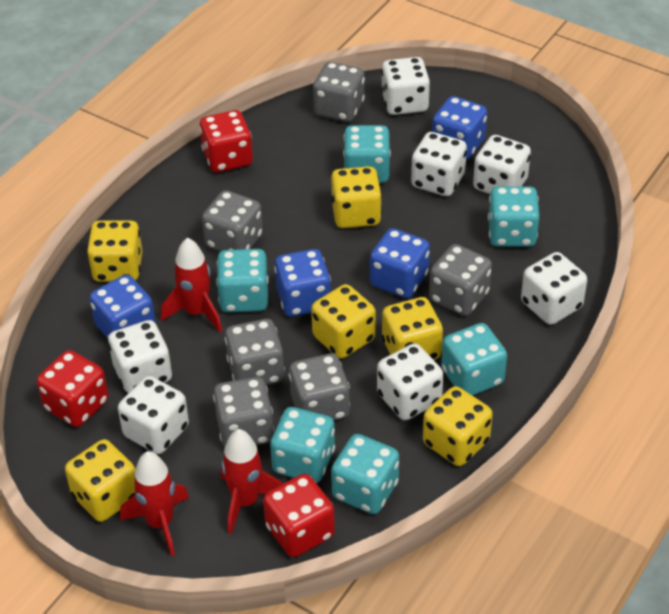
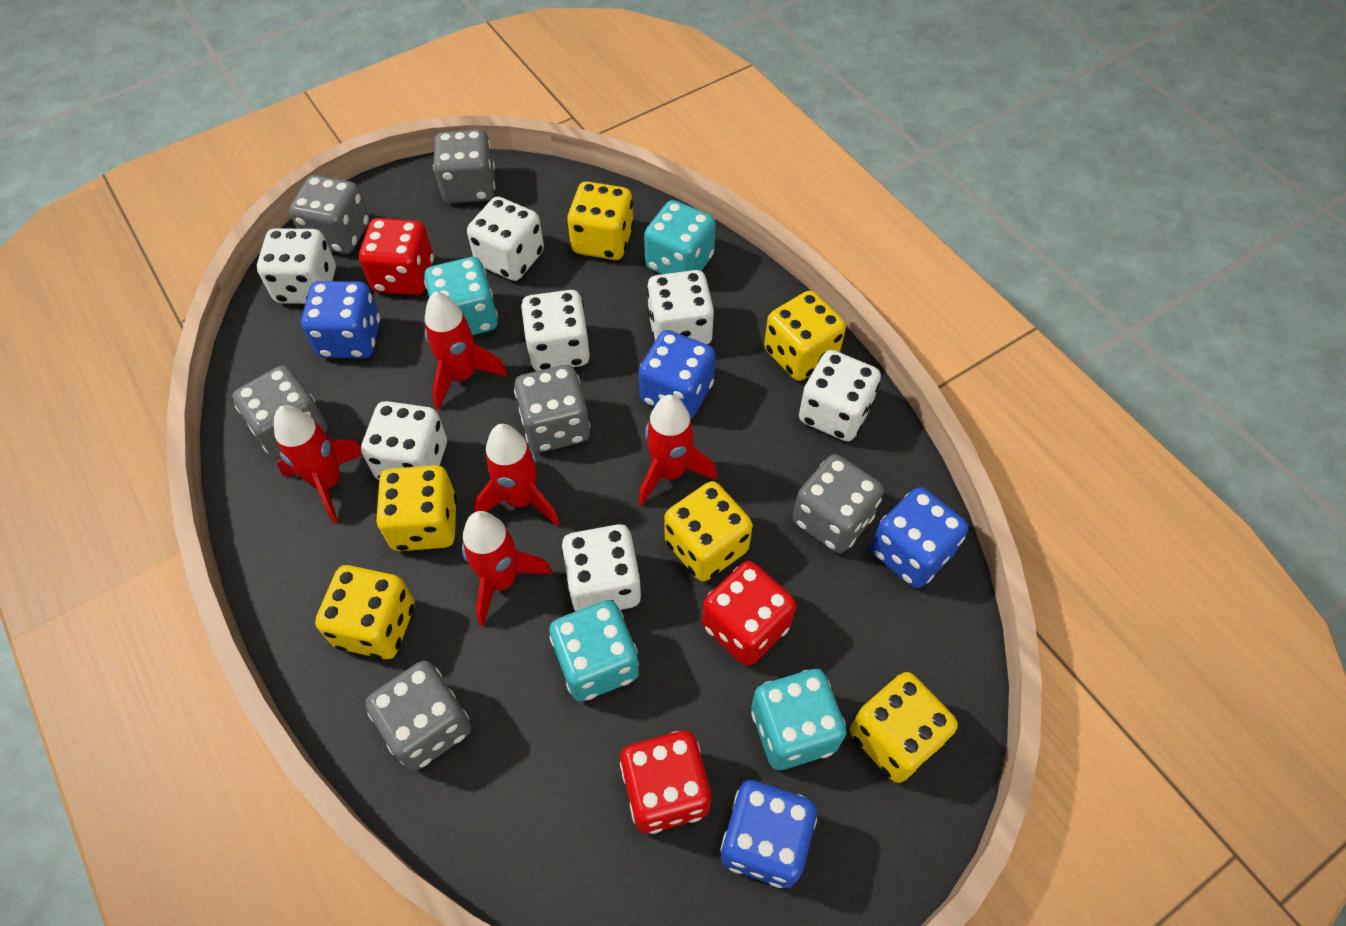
red rocket: 3 -> 5
turquoise dice: 6 -> 4

